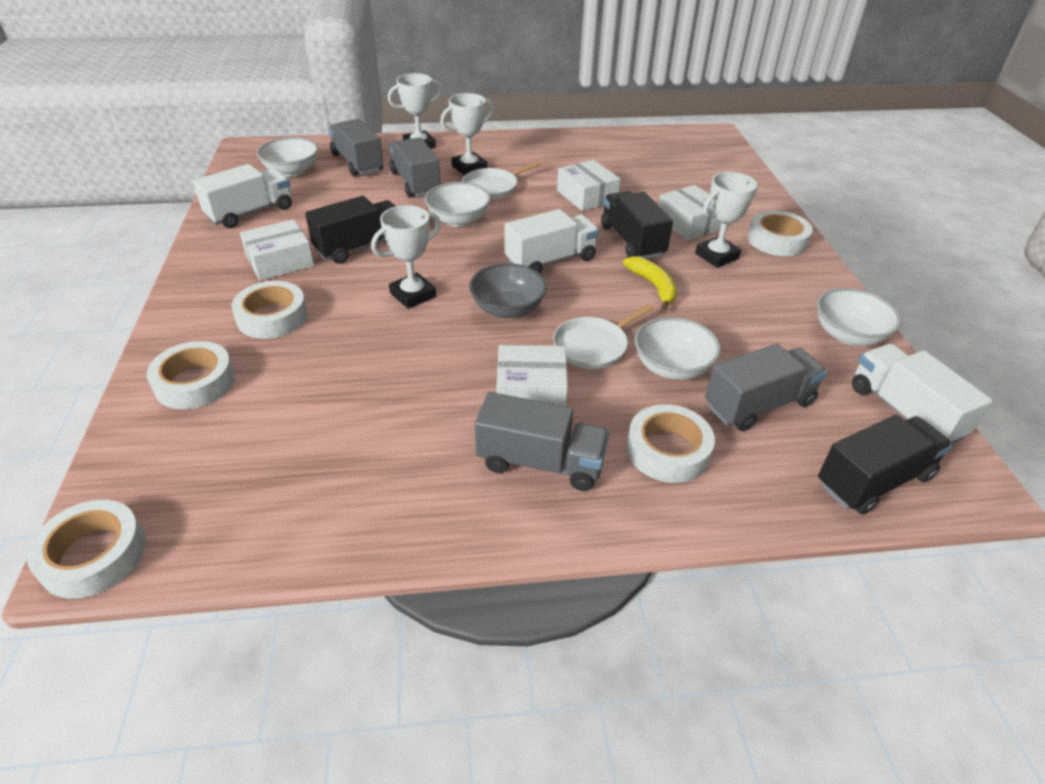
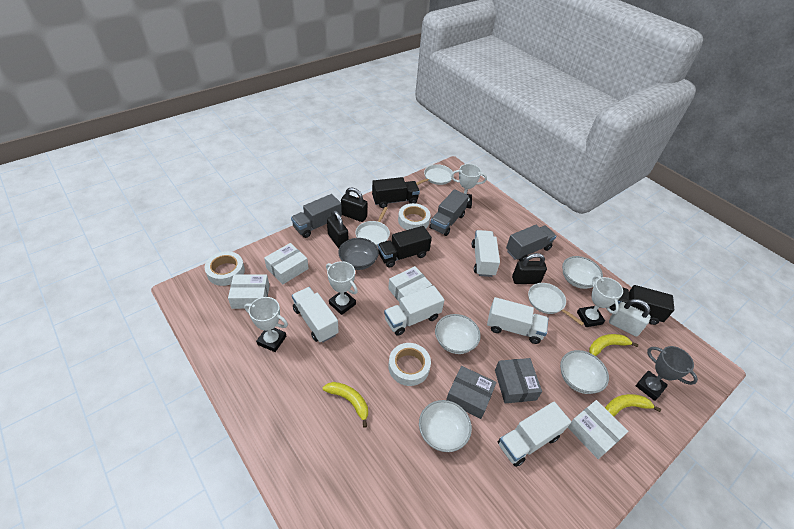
black padlock: 0 -> 3
grey box: 0 -> 2
grey trophy: 0 -> 1
grey truck: 4 -> 3
white padlock: 0 -> 1
white pan: 2 -> 3
white tape: 5 -> 3
white truck: 3 -> 5
yellow banana: 1 -> 3

